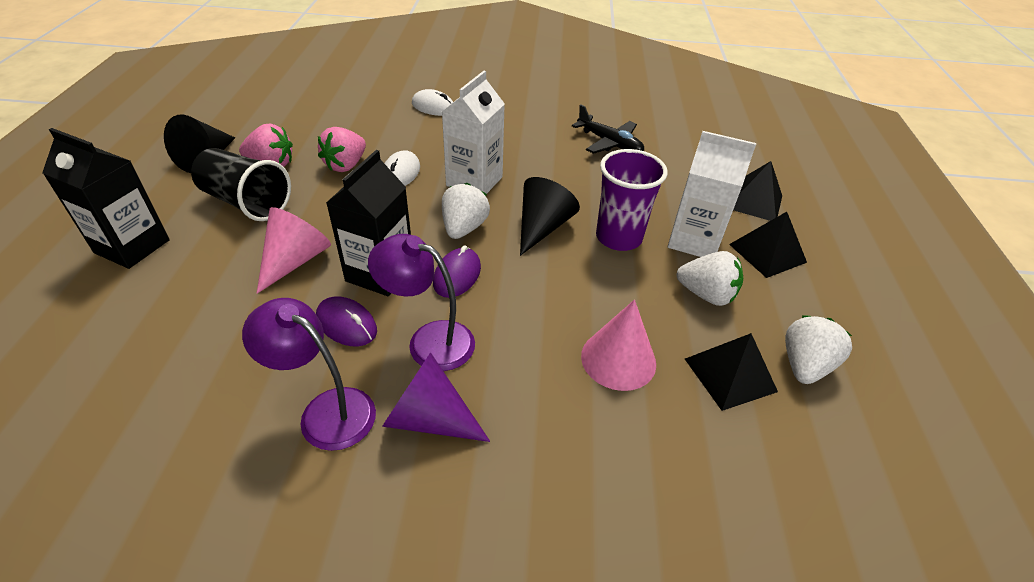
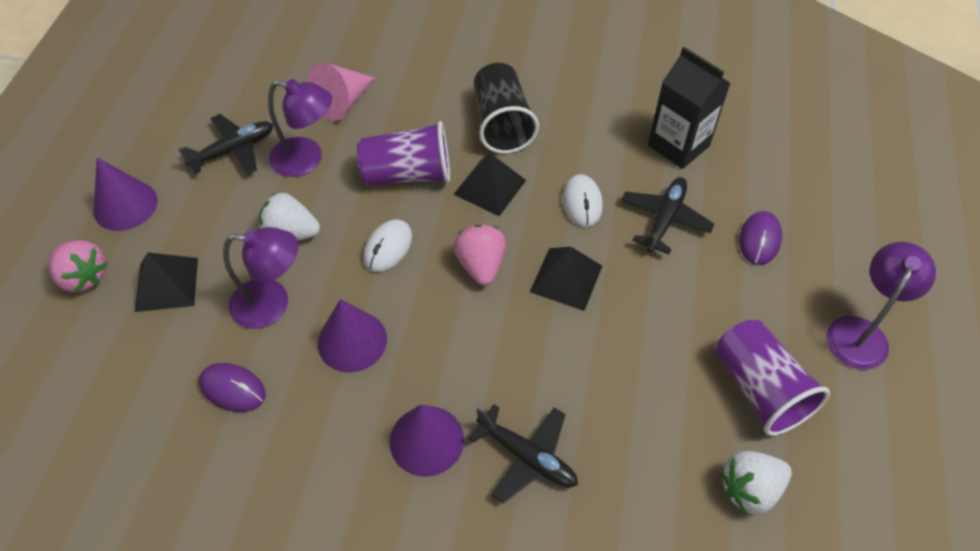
black carton: 2 -> 1
black cone: 2 -> 0
black plane: 1 -> 3
pink cone: 2 -> 1
purple cone: 1 -> 3
purple cup: 1 -> 2
purple lamp: 2 -> 3
white carton: 2 -> 0
white strawberry: 3 -> 2

